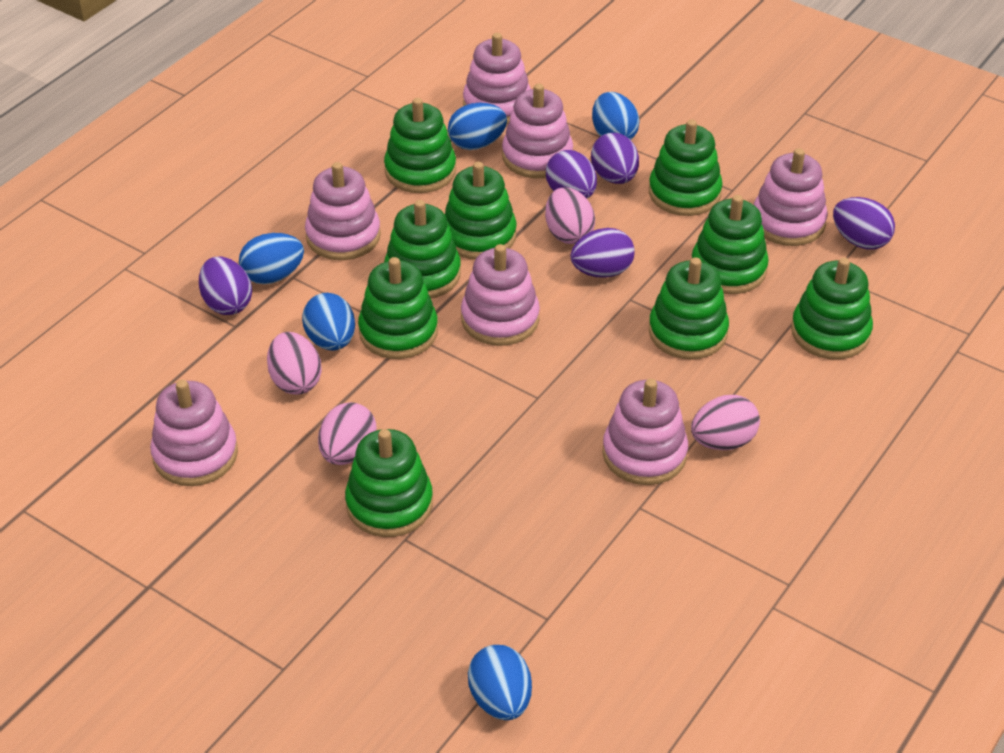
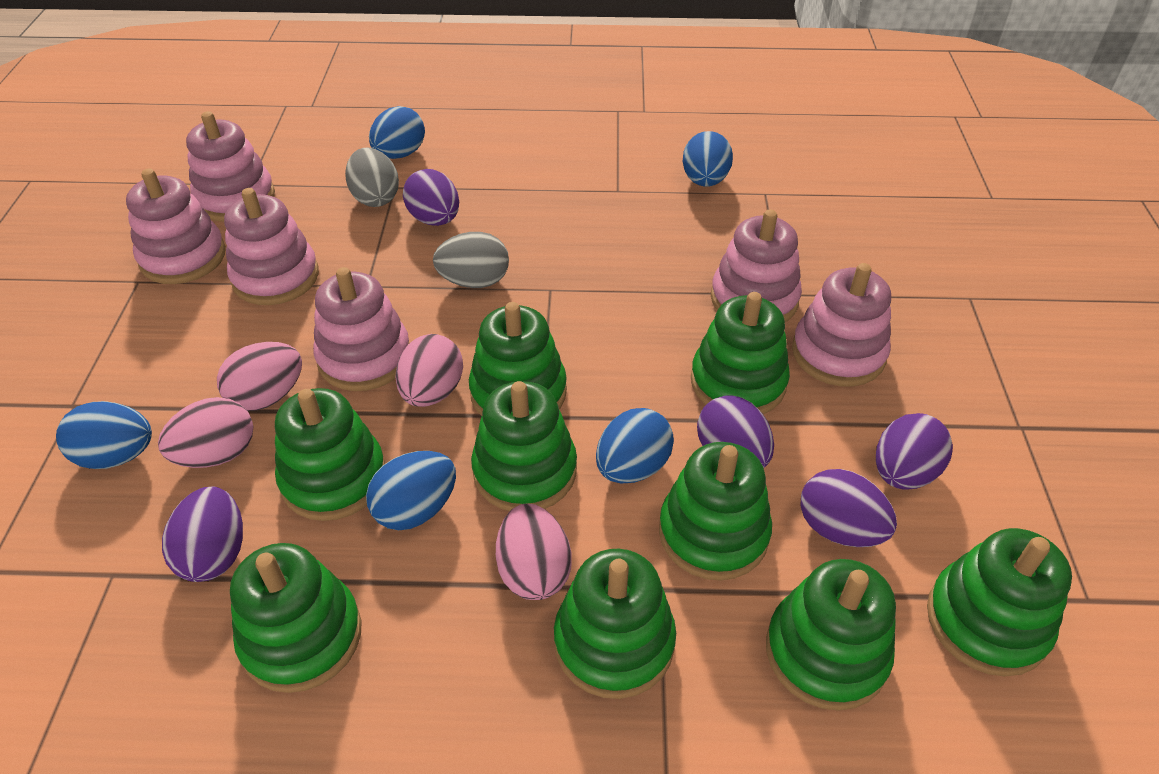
grey egg: 0 -> 2
pink stacking toy: 7 -> 6

